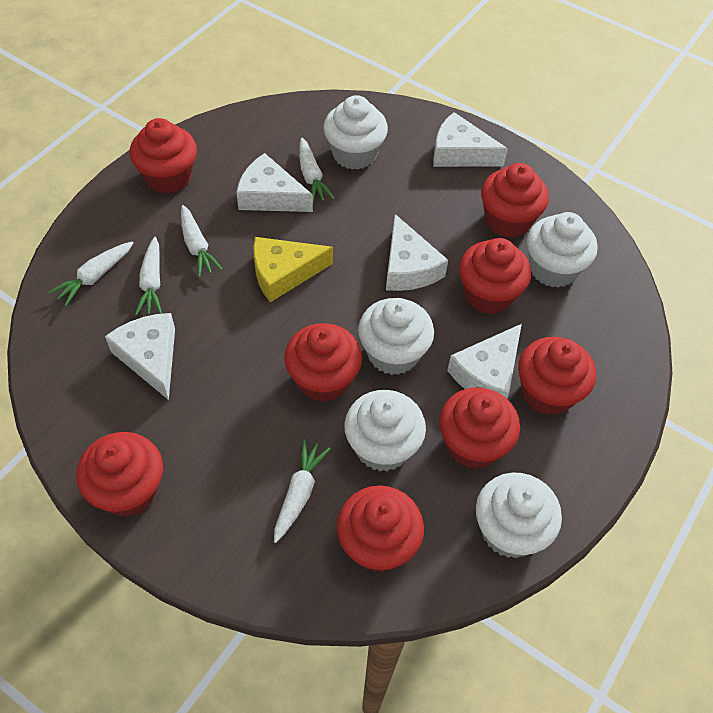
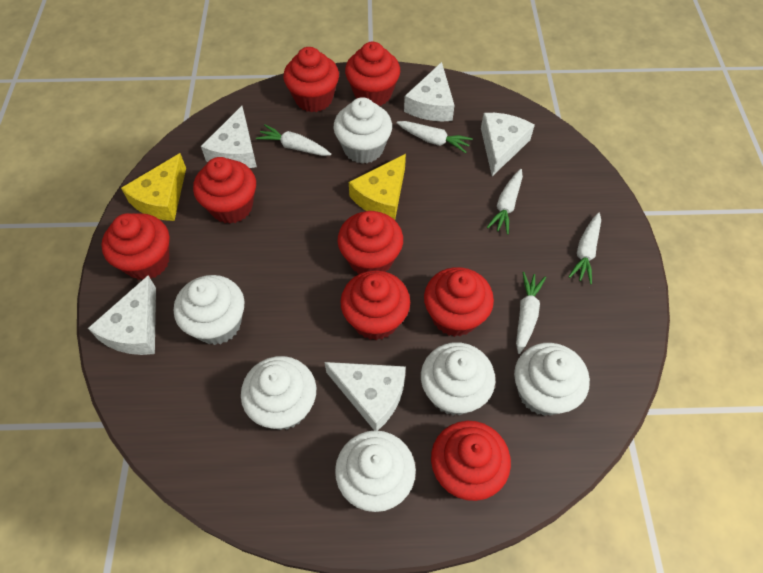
white cupcake: 5 -> 6
yellow cheese: 1 -> 2

